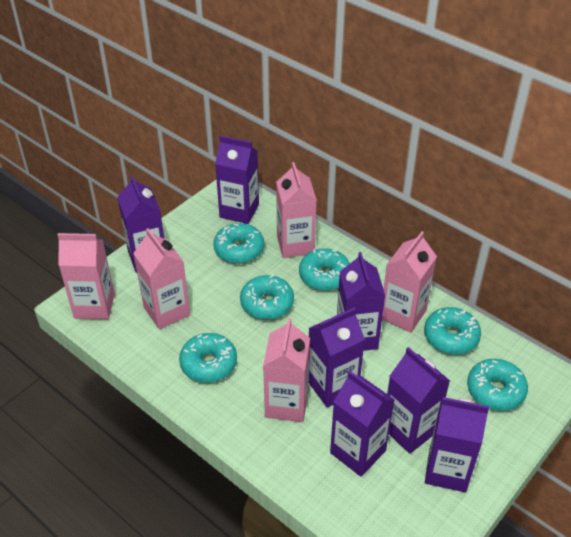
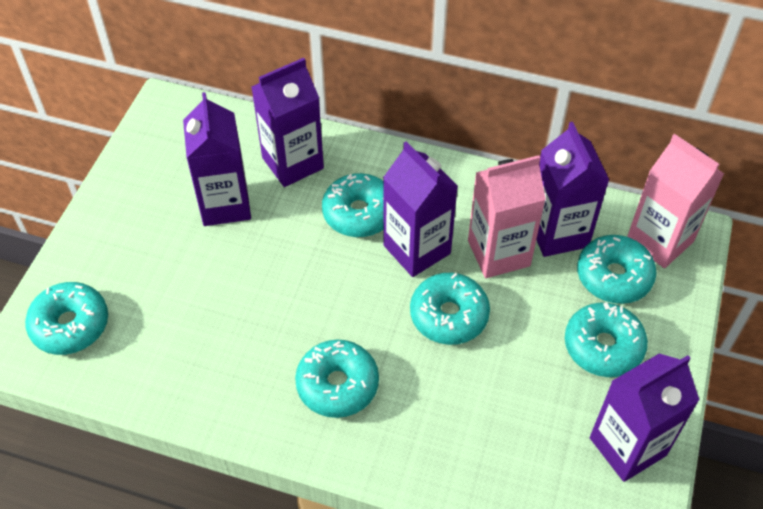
pink carton: 5 -> 2
purple carton: 7 -> 5

